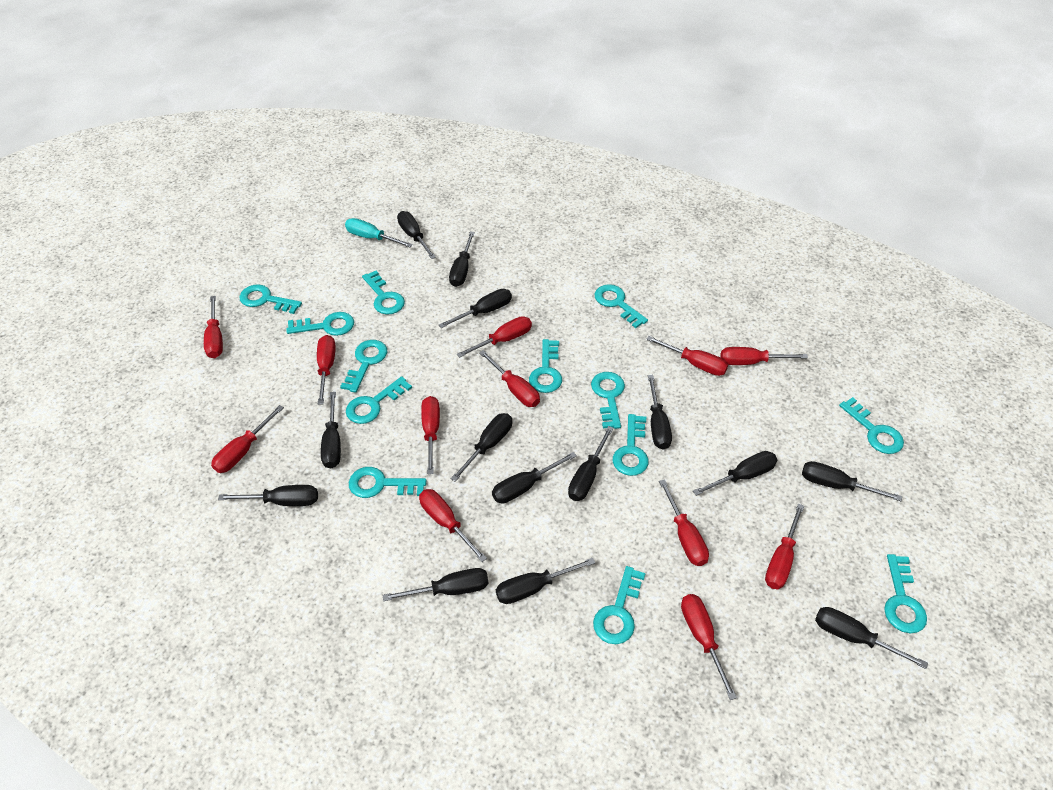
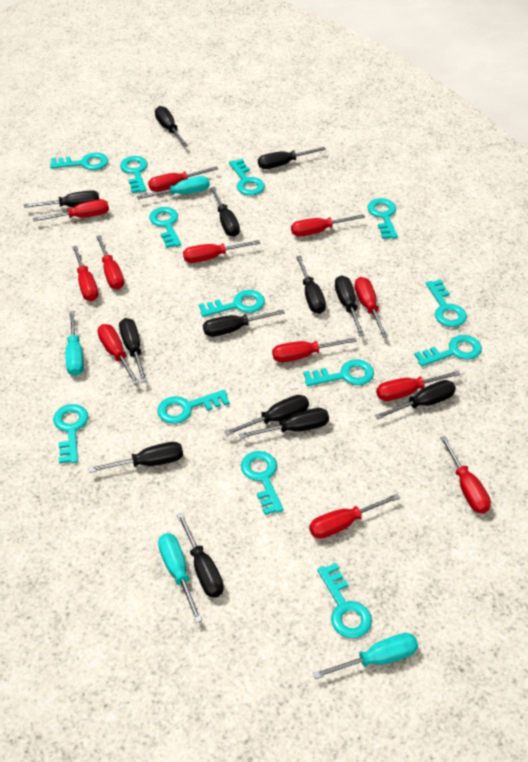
black screwdriver: 14 -> 13
turquoise screwdriver: 1 -> 4

